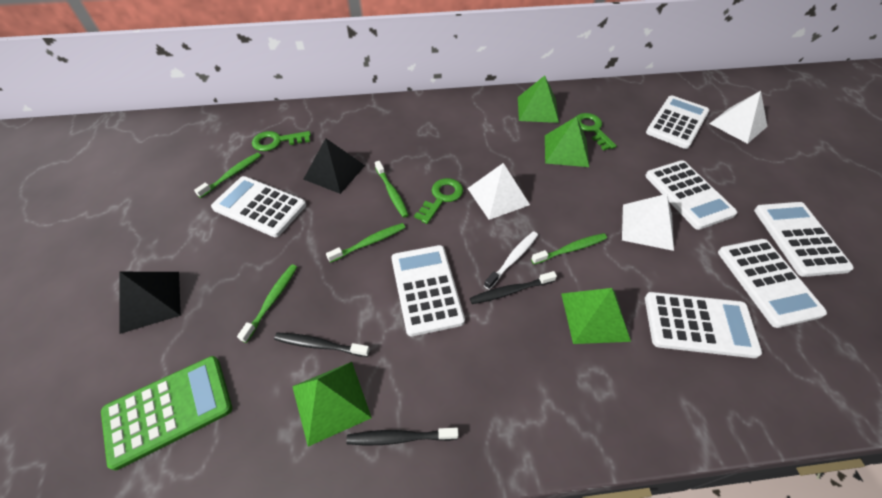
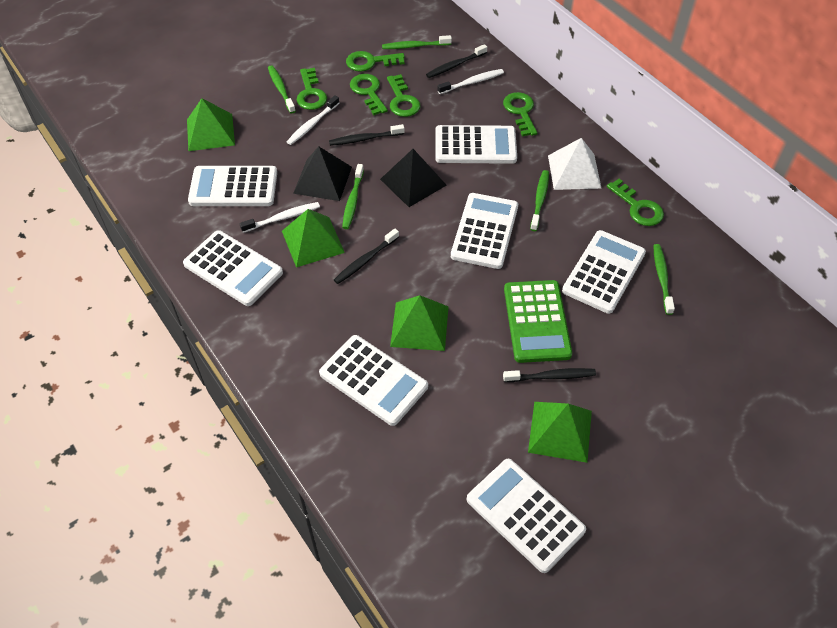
black toothbrush: 3 -> 4
green key: 3 -> 6
white pyramid: 3 -> 1
white toothbrush: 1 -> 3

